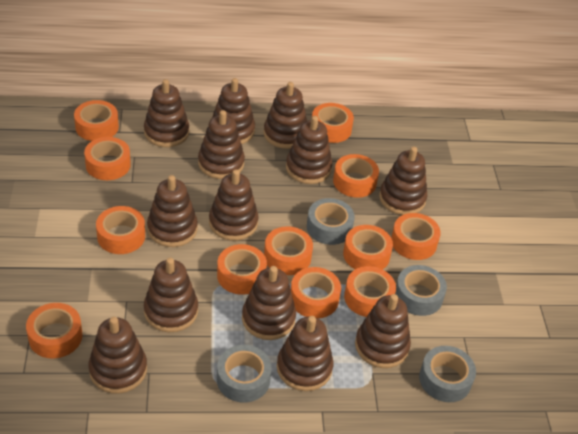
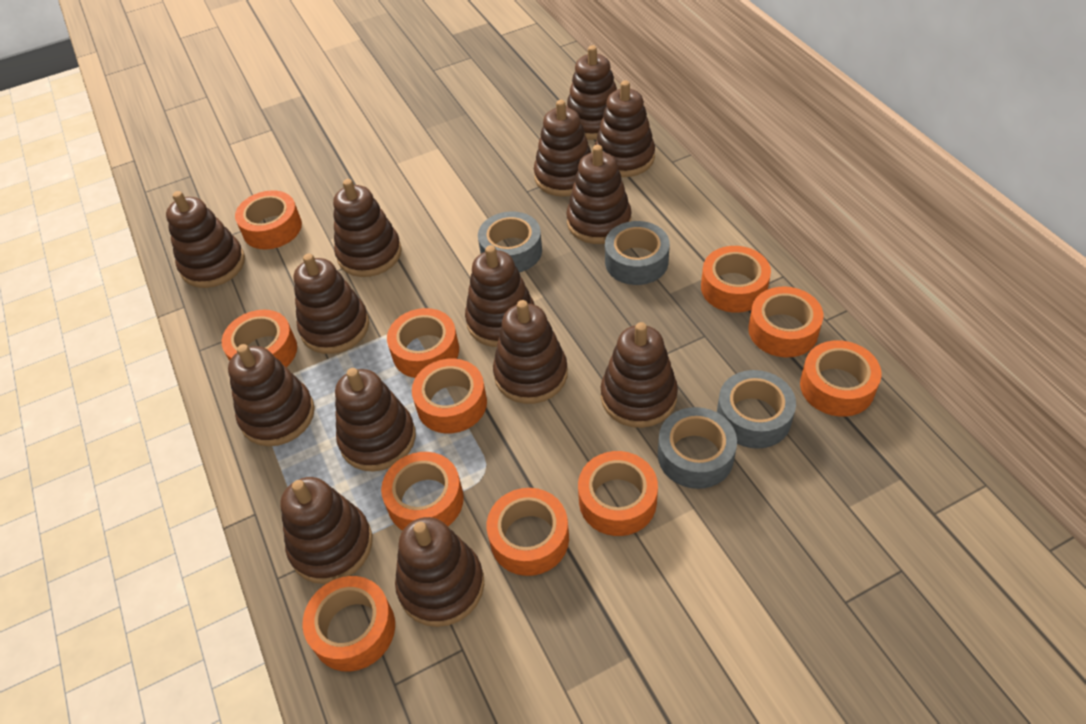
brown stacking toy: 13 -> 14
orange tape: 12 -> 11

